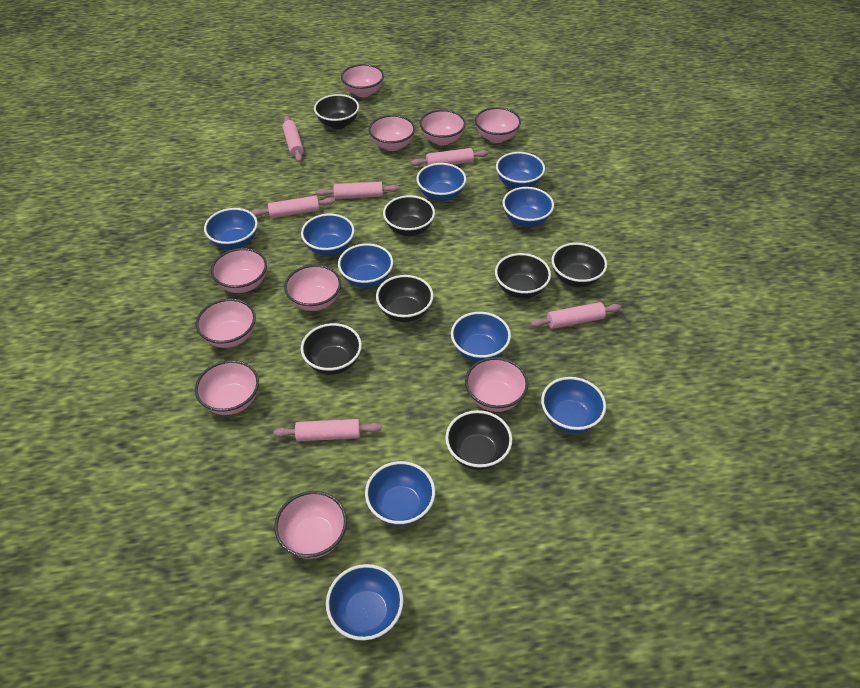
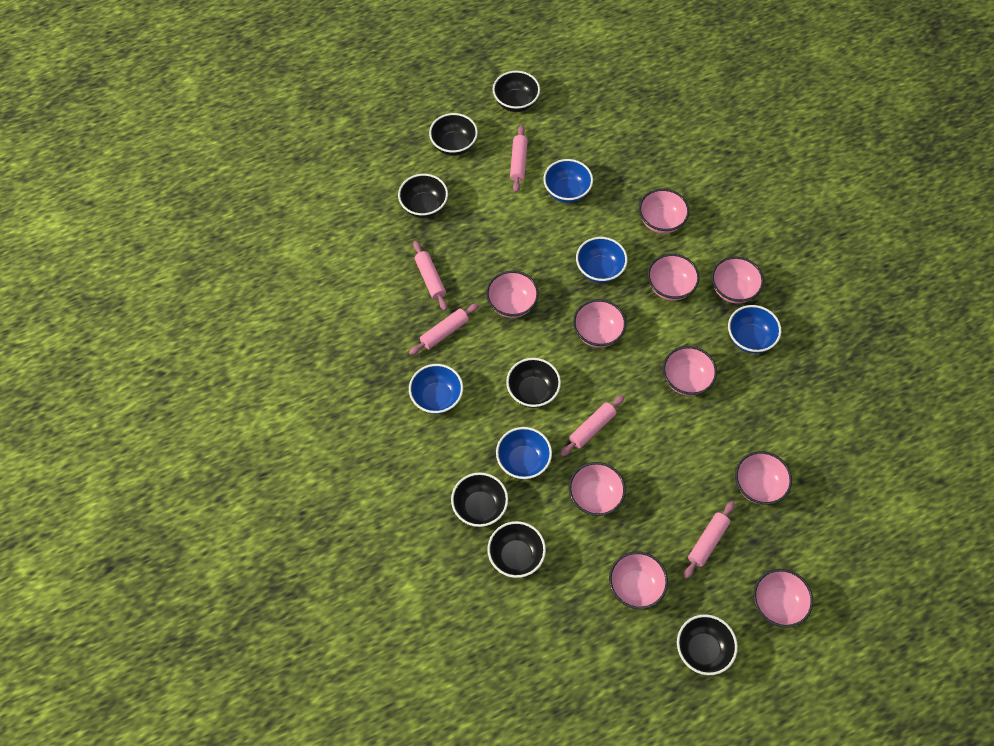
blue bowl: 10 -> 5
pink rolling pin: 6 -> 5

